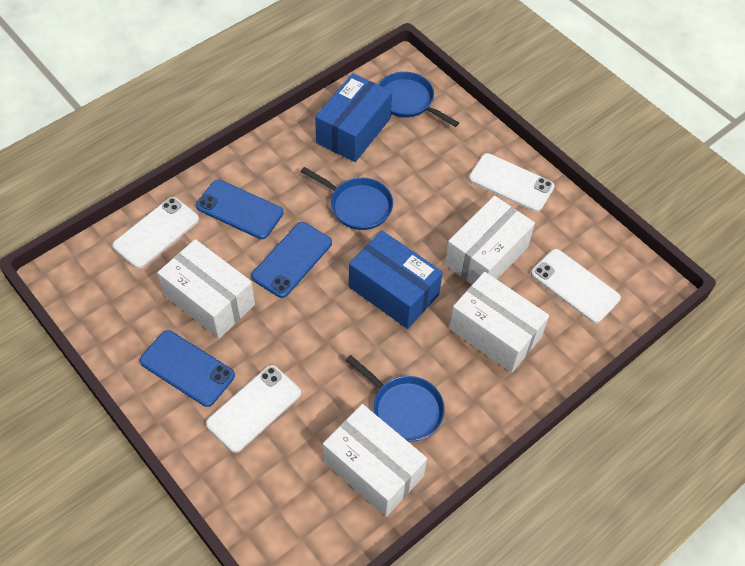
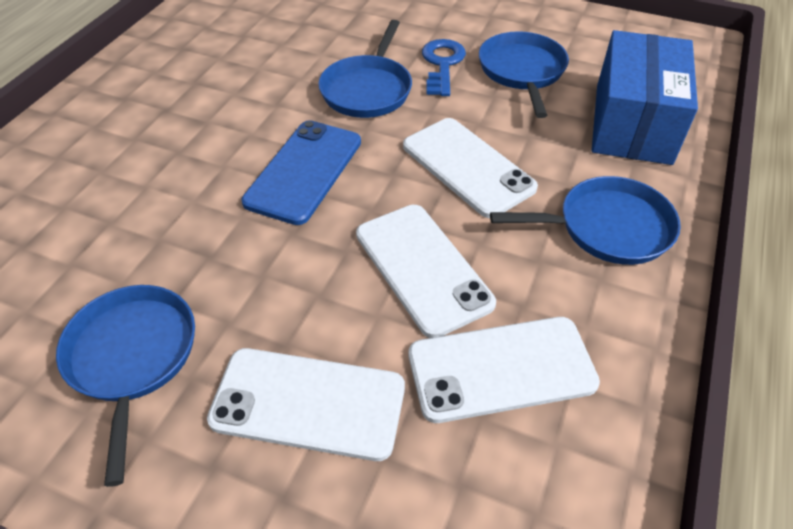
blue box: 2 -> 1
blue key: 0 -> 1
blue pan: 3 -> 4
blue phone: 3 -> 1
white box: 4 -> 0

